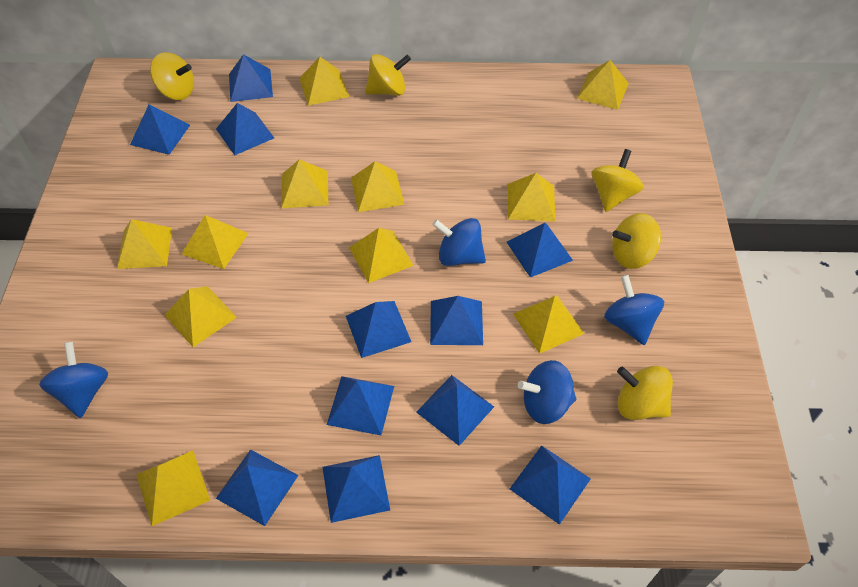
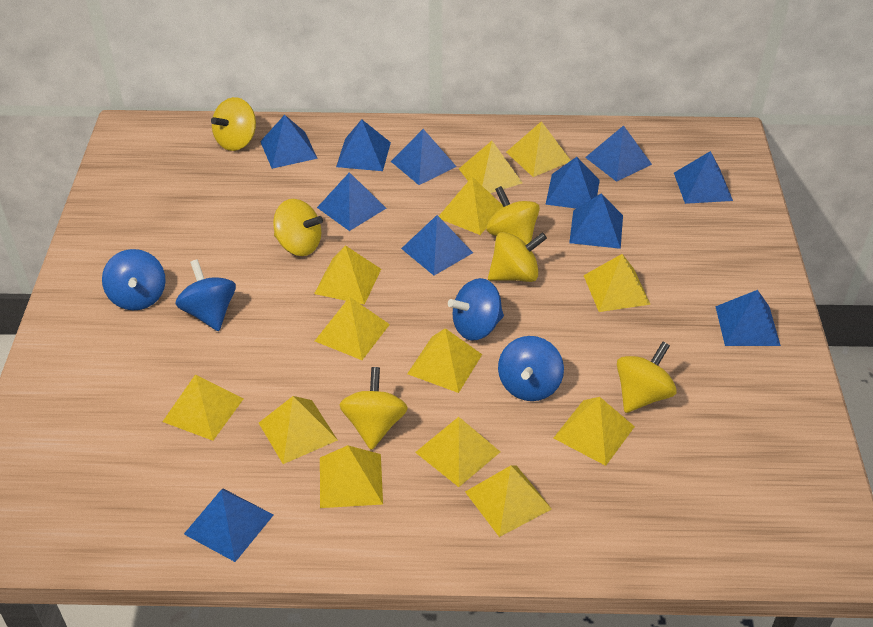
yellow pyramid: 11 -> 13
yellow spinning top: 5 -> 6

